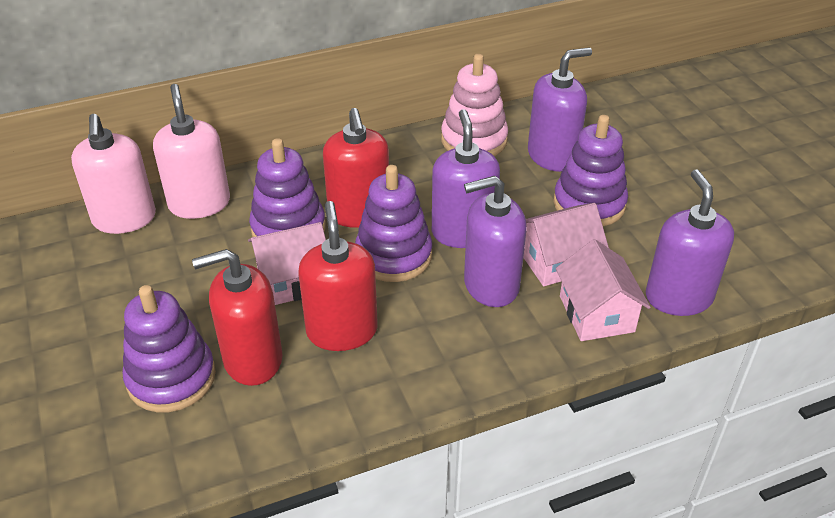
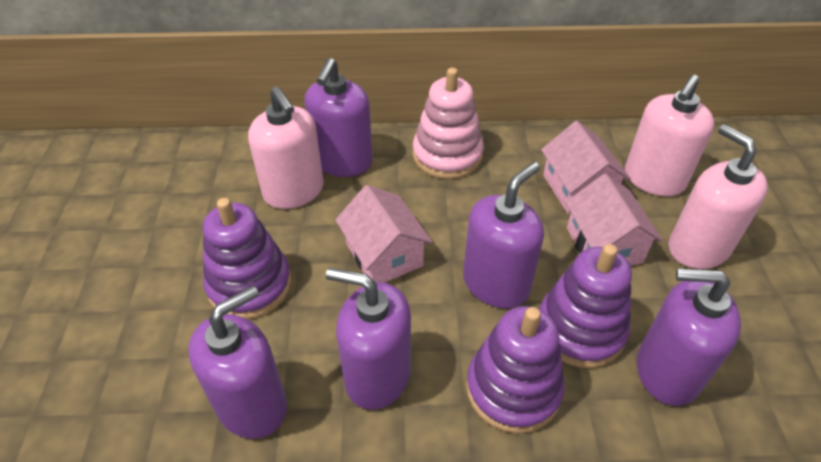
pink soap dispenser: 2 -> 3
purple soap dispenser: 4 -> 5
purple stacking toy: 4 -> 3
red soap dispenser: 3 -> 0

